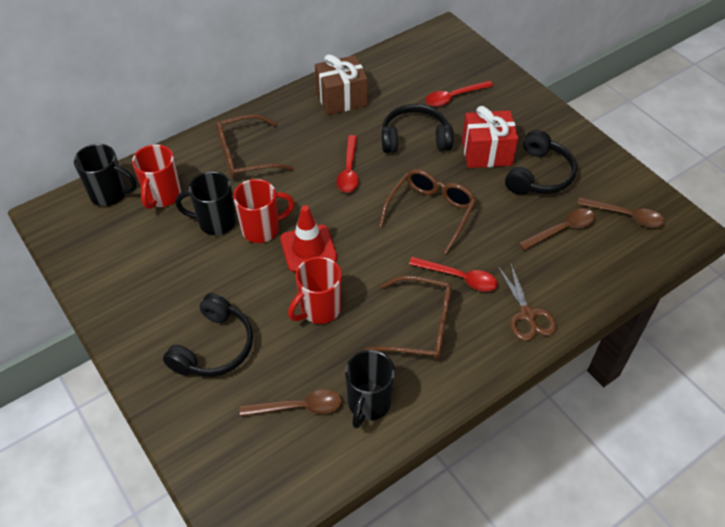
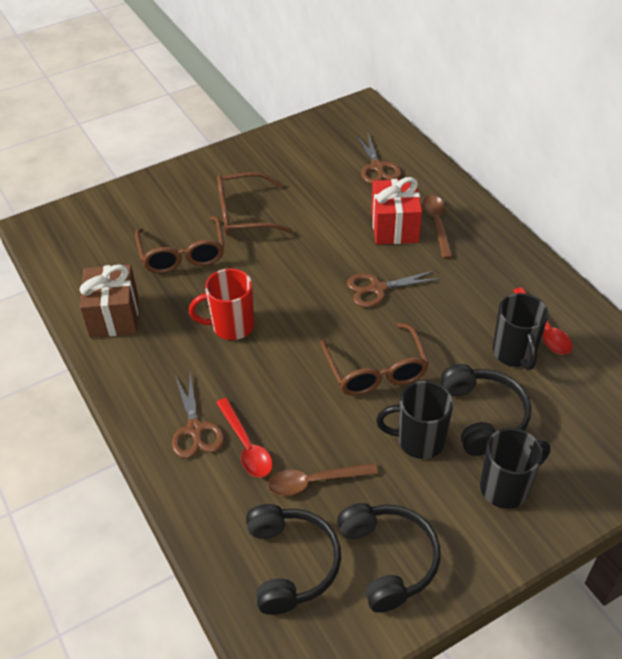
brown scissors: 1 -> 3
brown spoon: 3 -> 2
red mug: 3 -> 1
red spoon: 3 -> 2
red traffic cone: 1 -> 0

